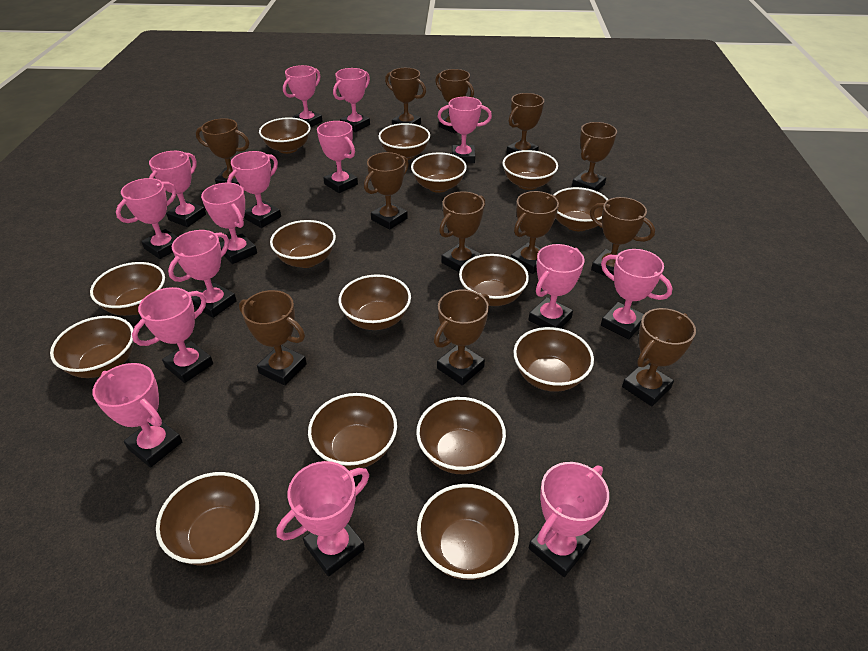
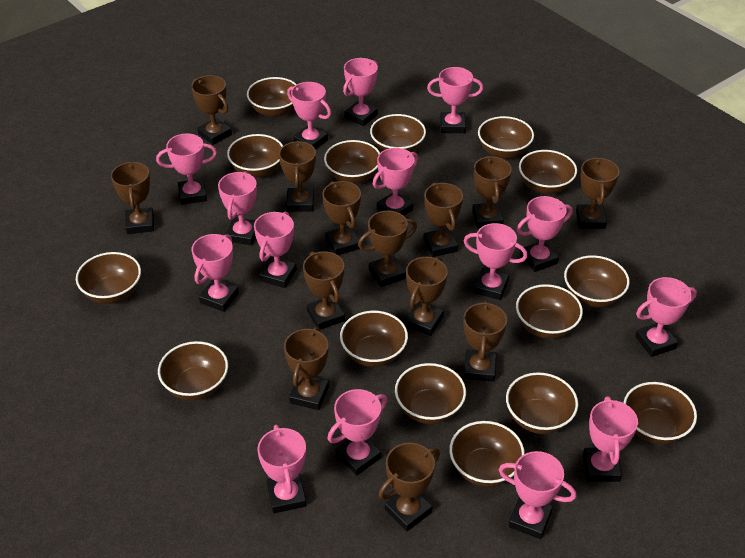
brown trophy: 12 -> 13

